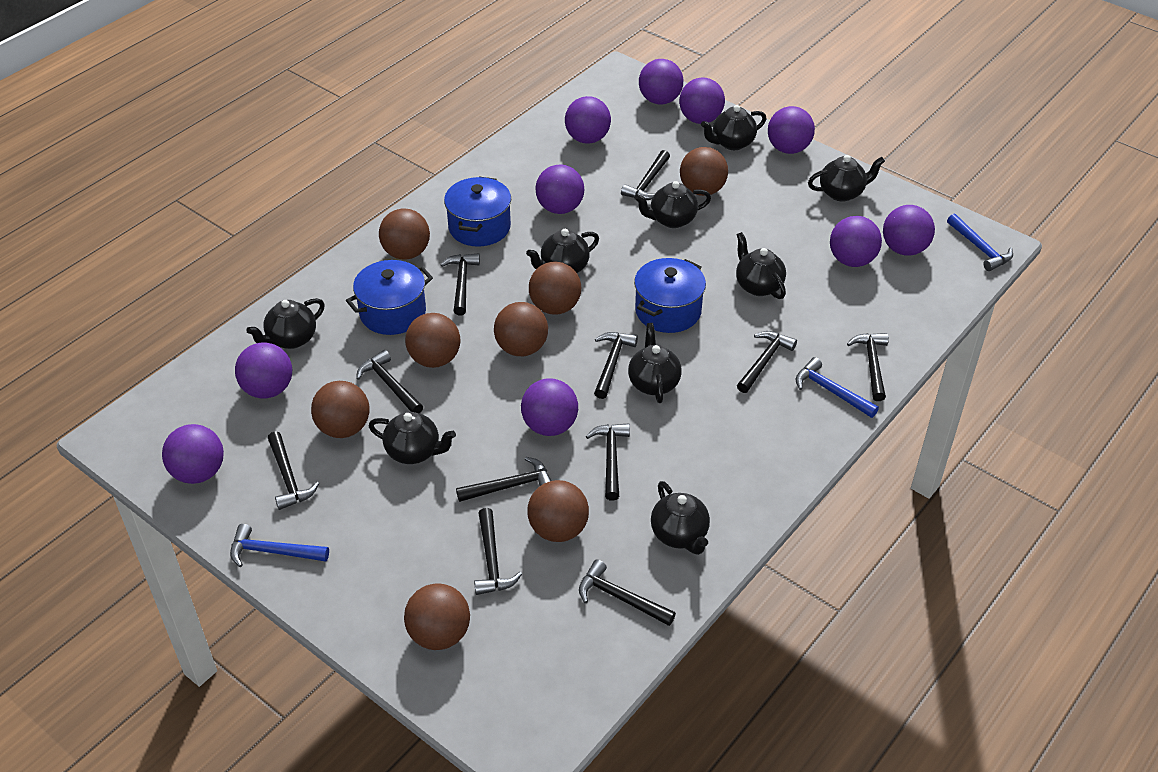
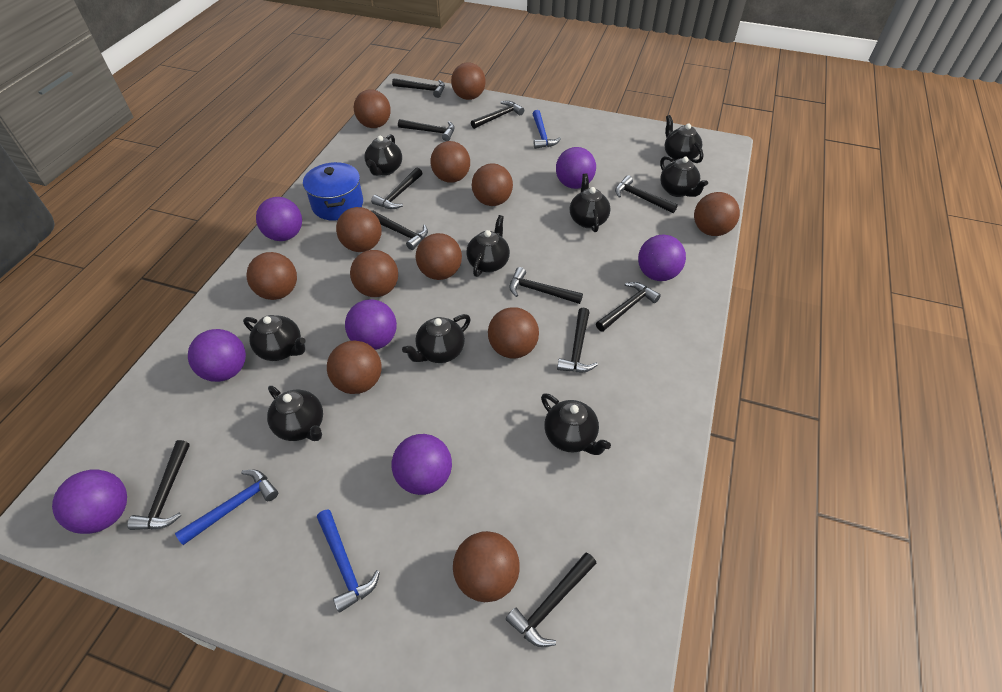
blue pot: 3 -> 1
brown ball: 8 -> 12
purple ball: 10 -> 7

